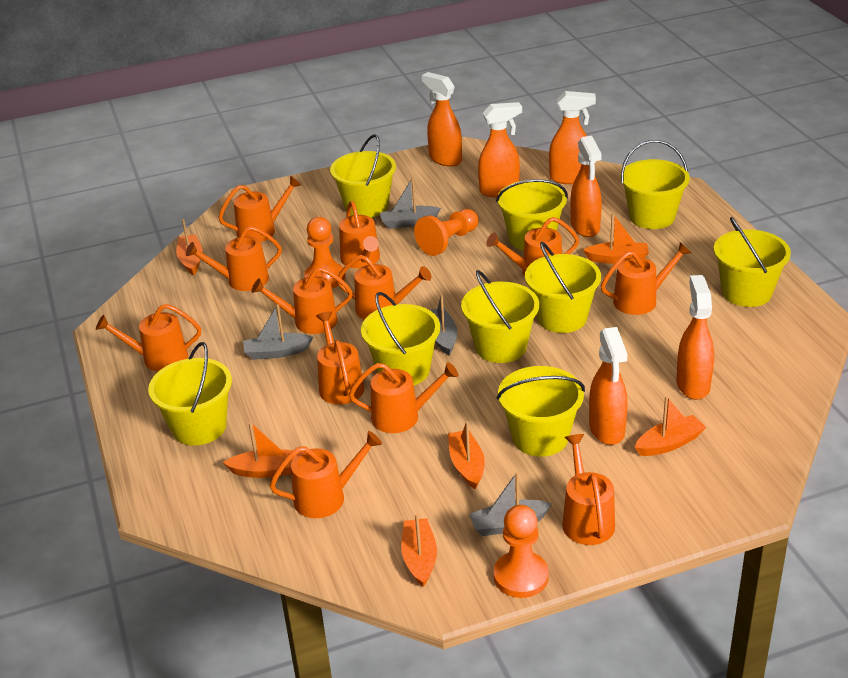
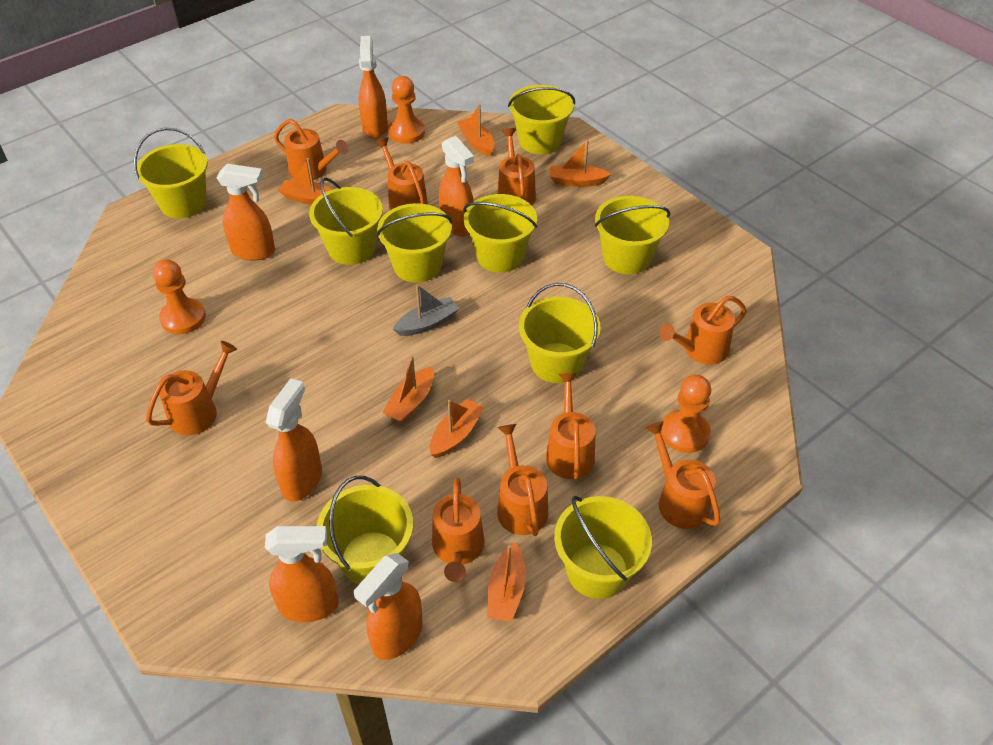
grey boat: 4 -> 1
orange watering can: 12 -> 9

